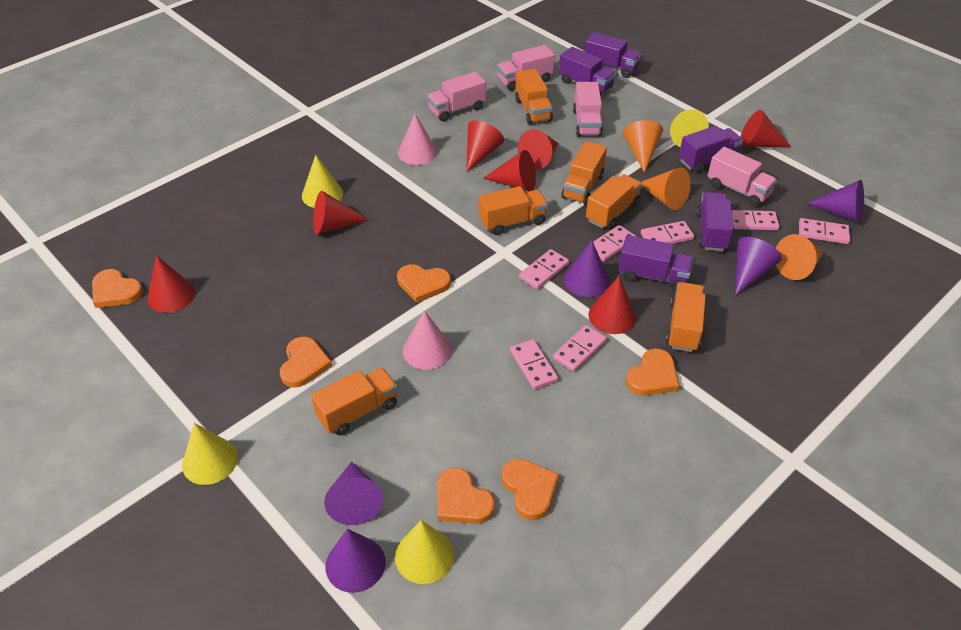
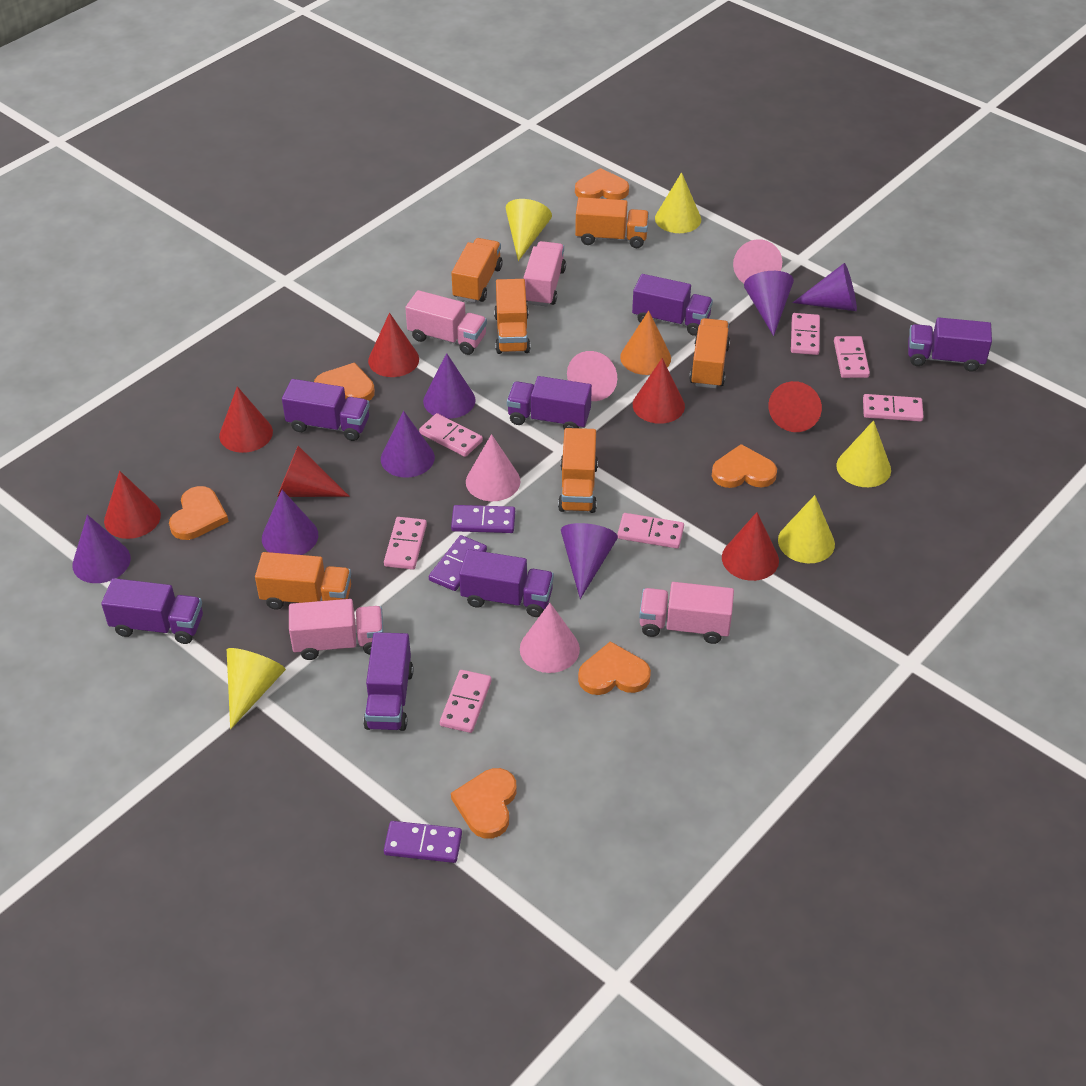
orange cone: 3 -> 1
pink cone: 2 -> 4
purple cone: 5 -> 7
purple domino: 0 -> 3
purple truck: 5 -> 7
yellow cone: 4 -> 5

